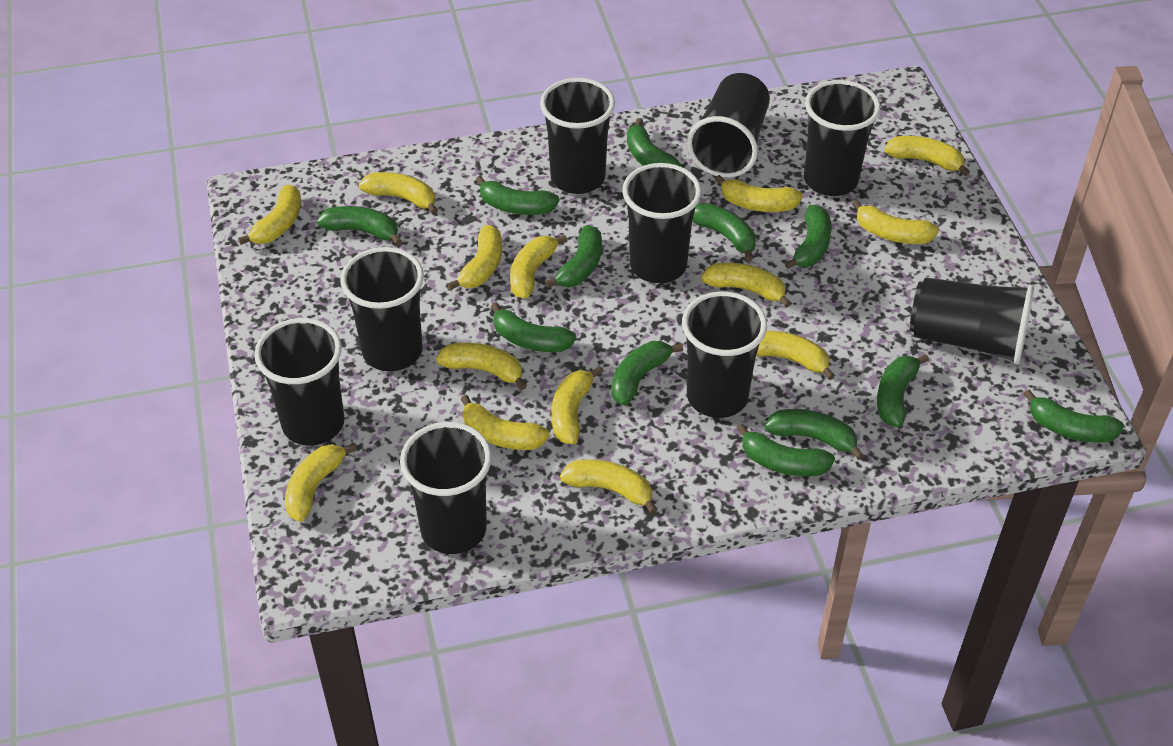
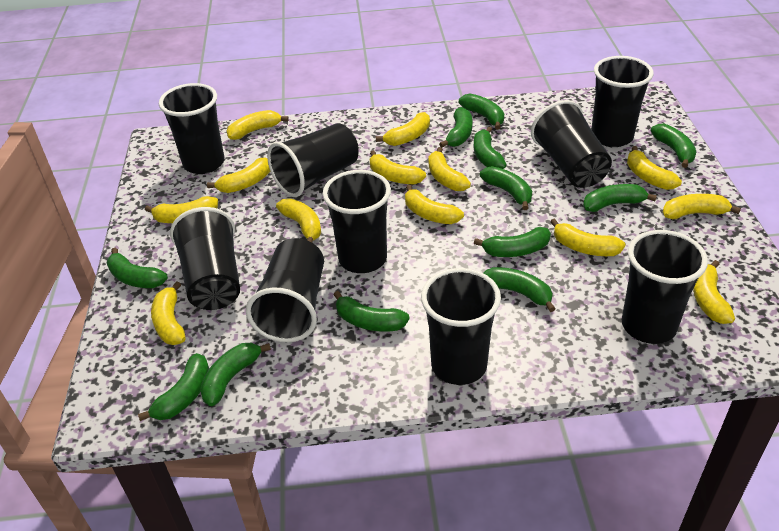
yellow banana: 14 -> 13

